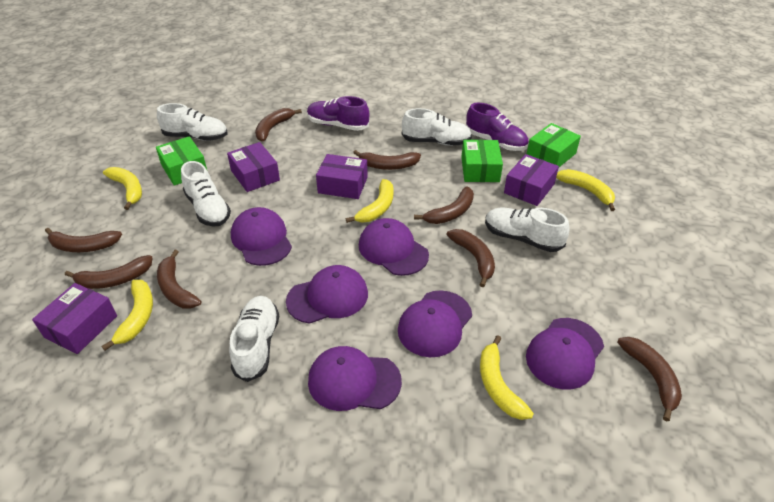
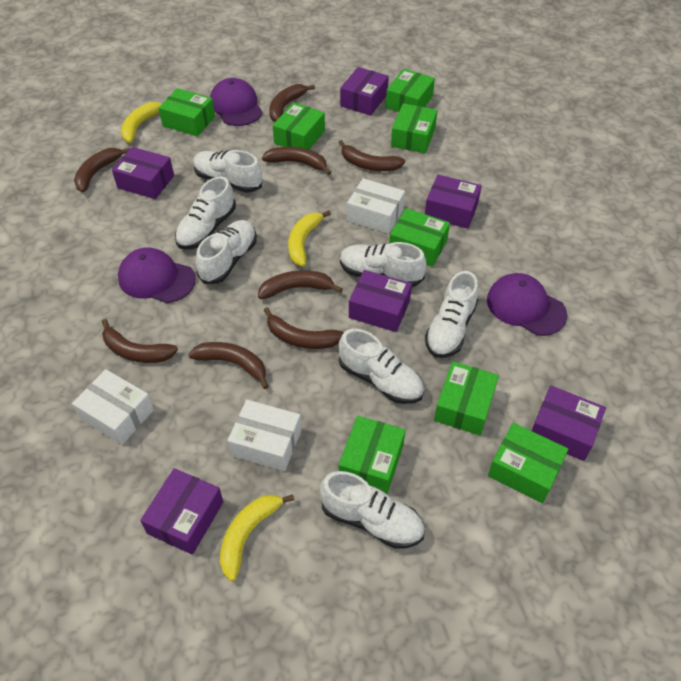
green box: 3 -> 8
purple box: 4 -> 6
purple cap: 6 -> 3
purple shoe: 2 -> 0
white box: 0 -> 3
white shoe: 5 -> 7
yellow banana: 5 -> 3

